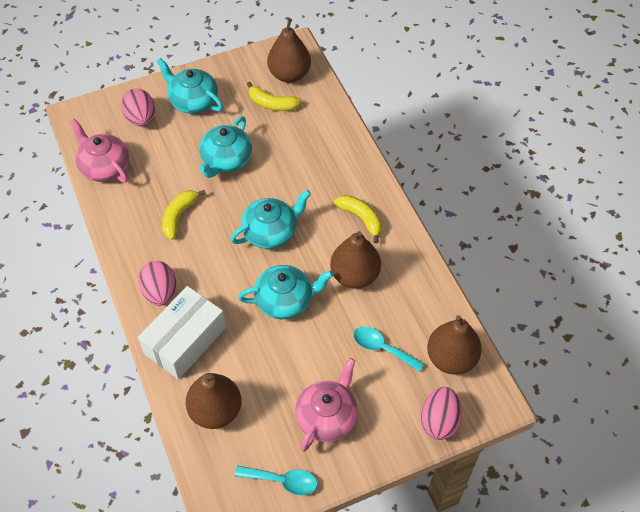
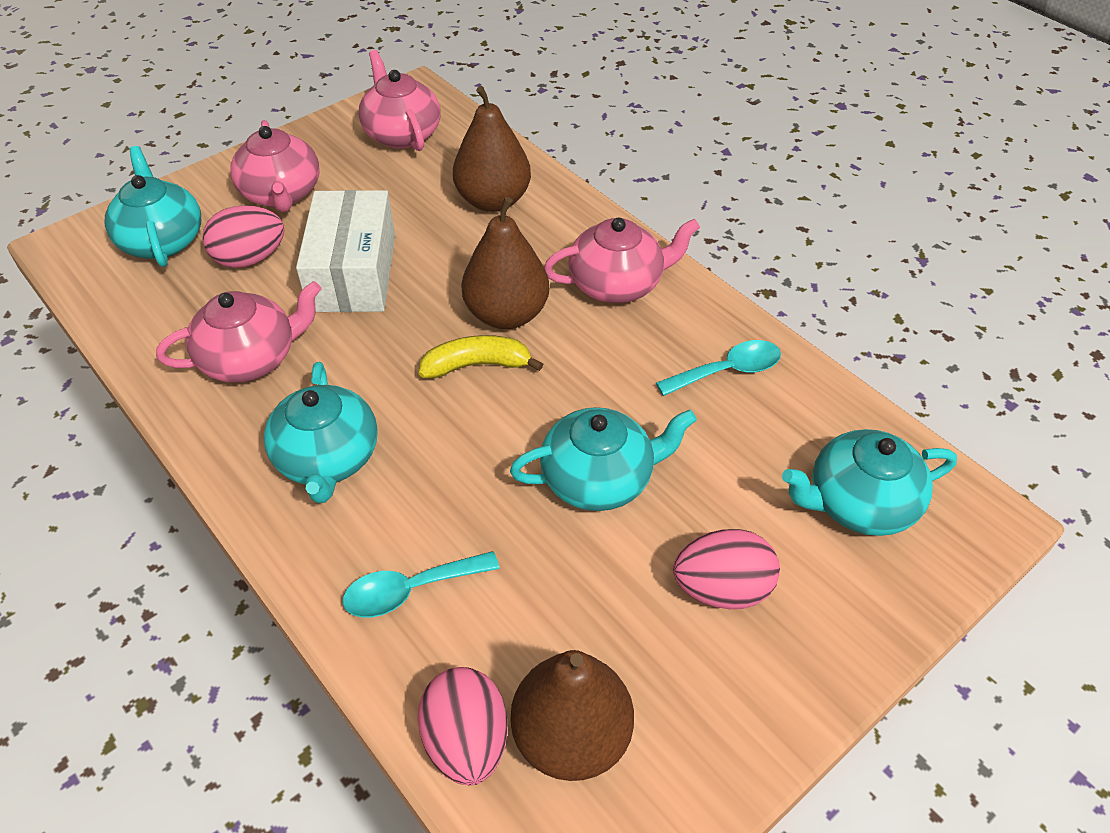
brown pear: 4 -> 3
pink teapot: 2 -> 4
yellow banana: 3 -> 1

